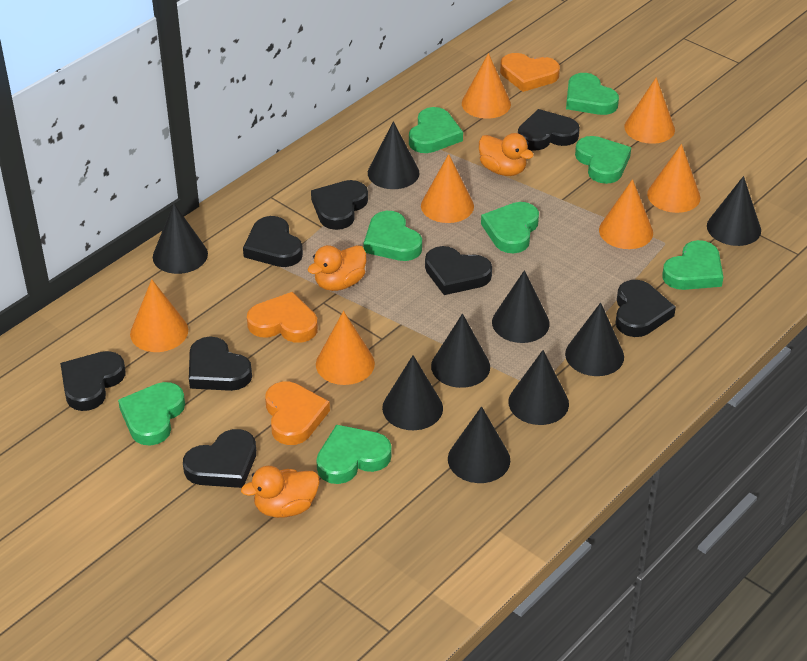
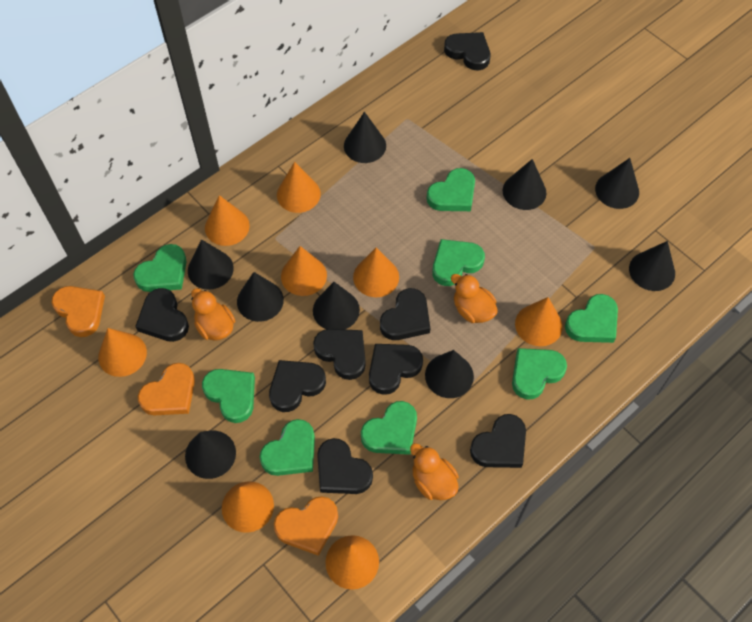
orange cone: 7 -> 8

